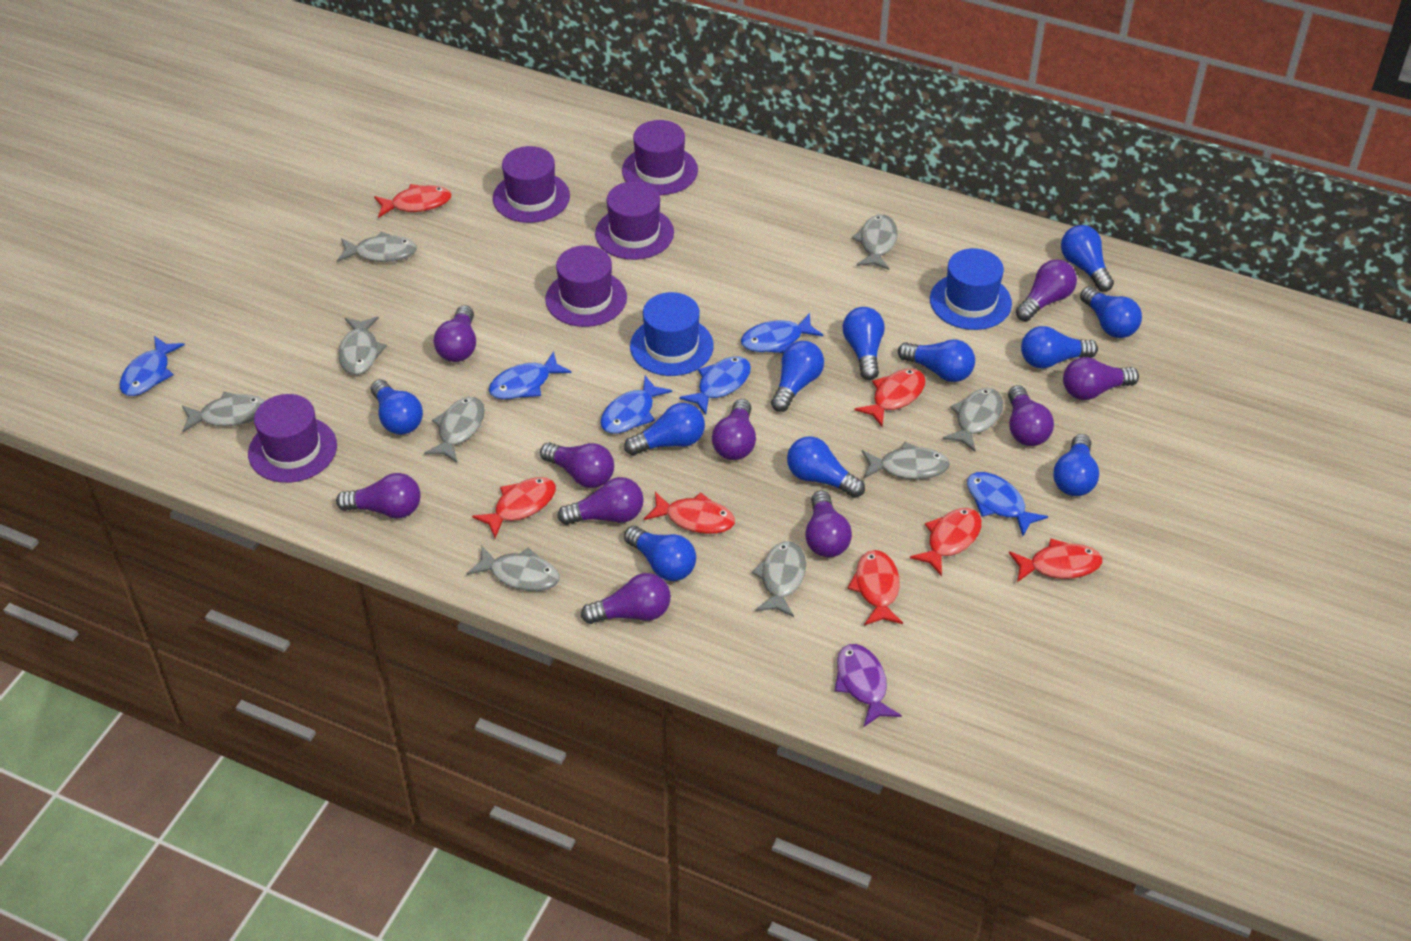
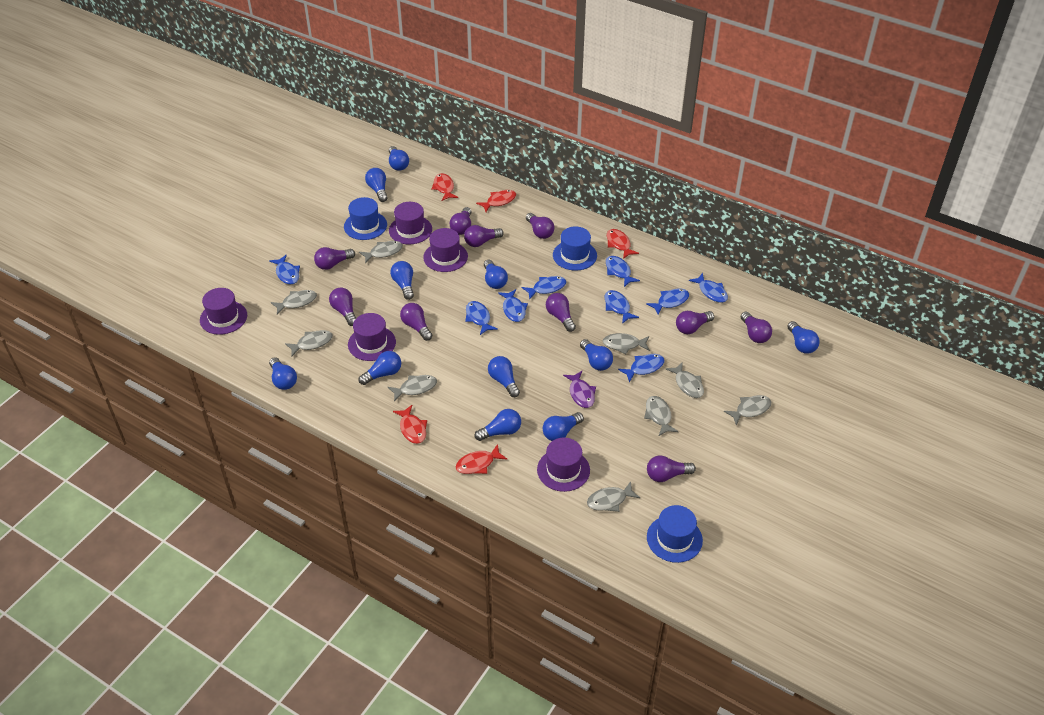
blue fish: 6 -> 9
blue hat: 2 -> 3
red fish: 7 -> 5

